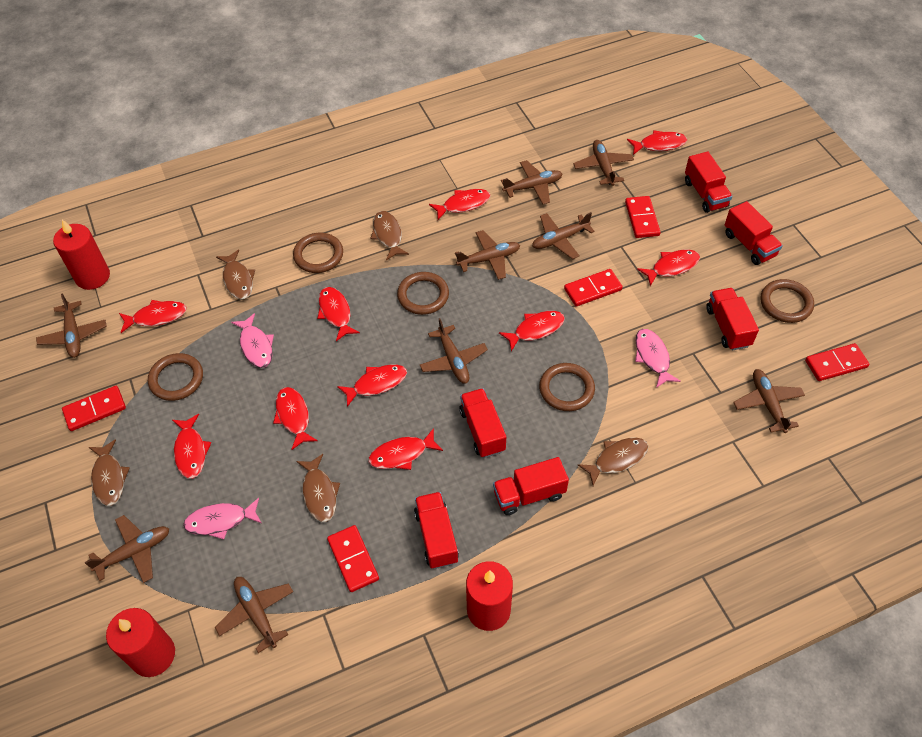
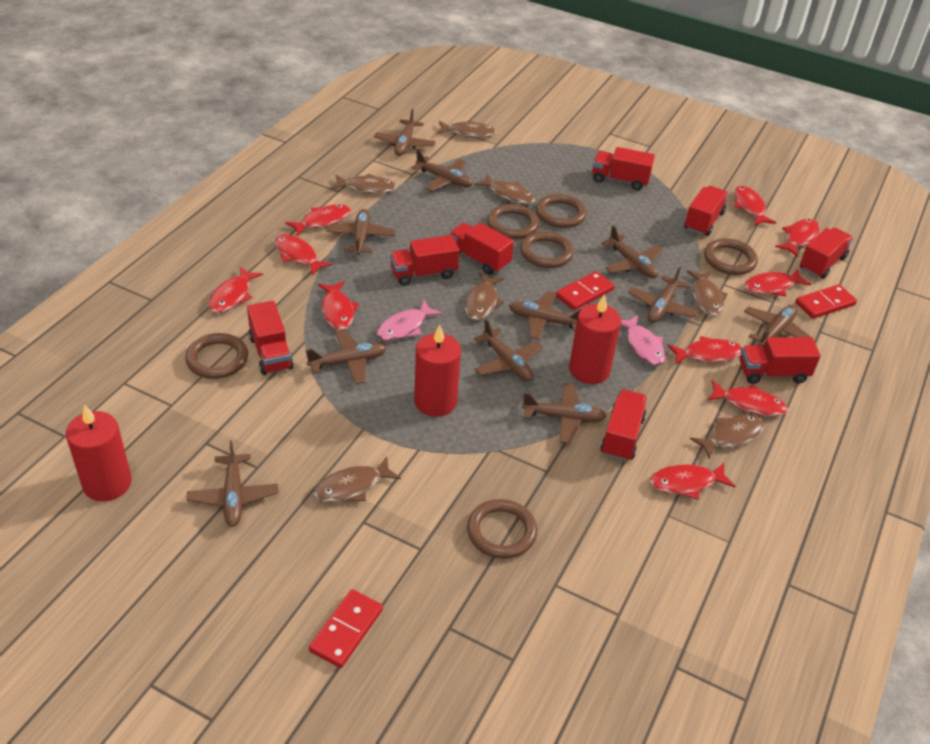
brown fish: 5 -> 7
brown plane: 9 -> 11
brown ring: 5 -> 6
pink fish: 3 -> 2
red domino: 5 -> 3
red truck: 6 -> 8

